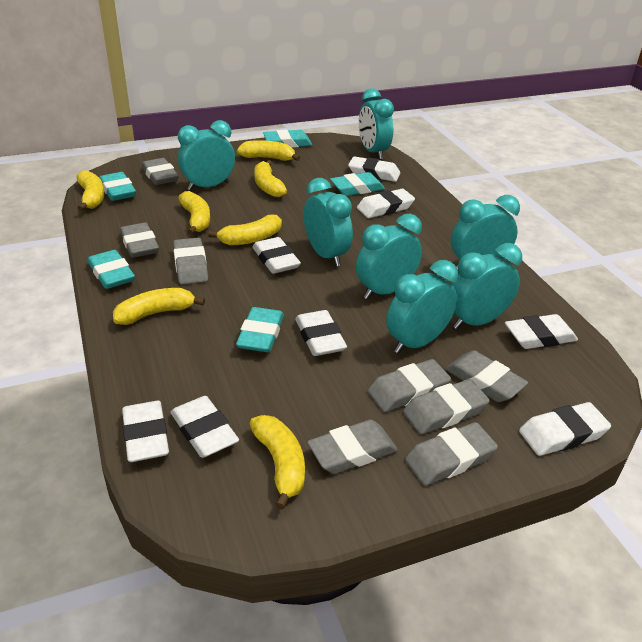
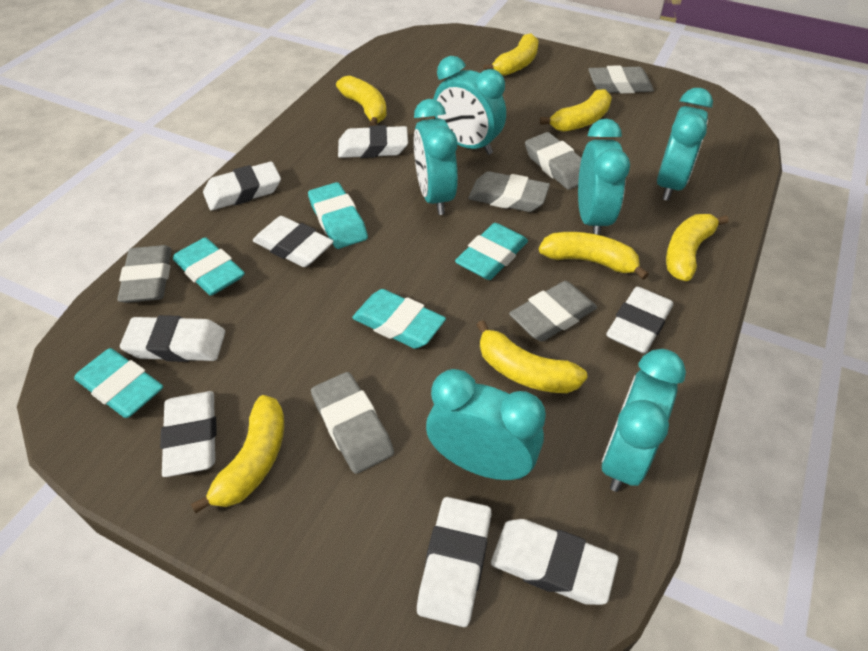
grey eraser: 8 -> 6
turquoise clock: 7 -> 6

